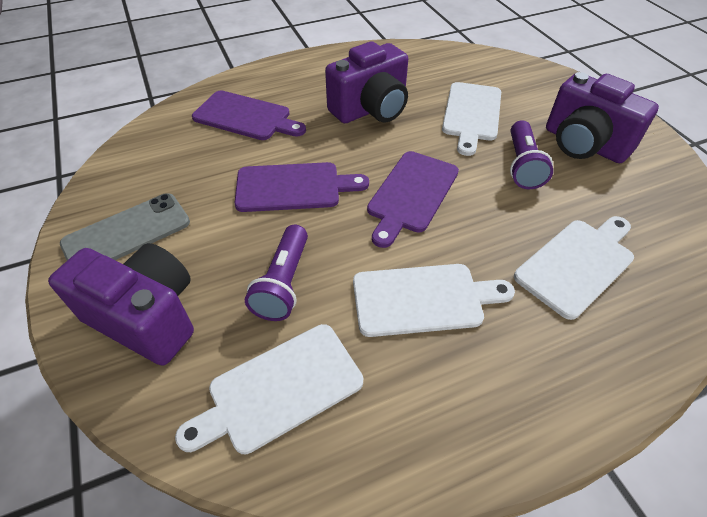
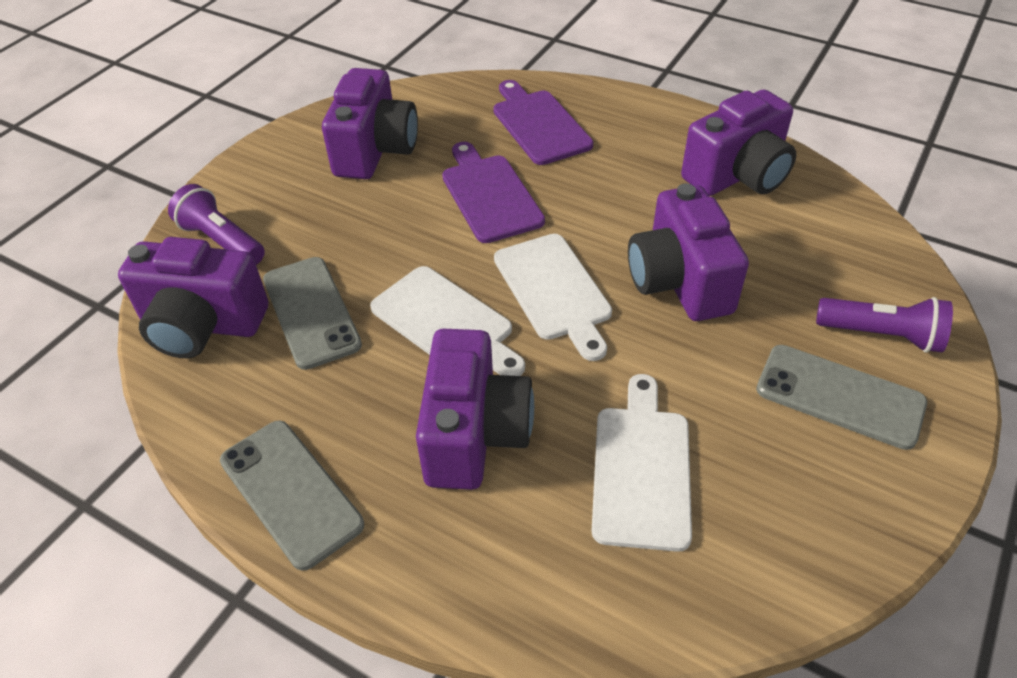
grey phone: 1 -> 3
purple camera: 3 -> 5
purple cutting board: 3 -> 2
white cutting board: 4 -> 3

